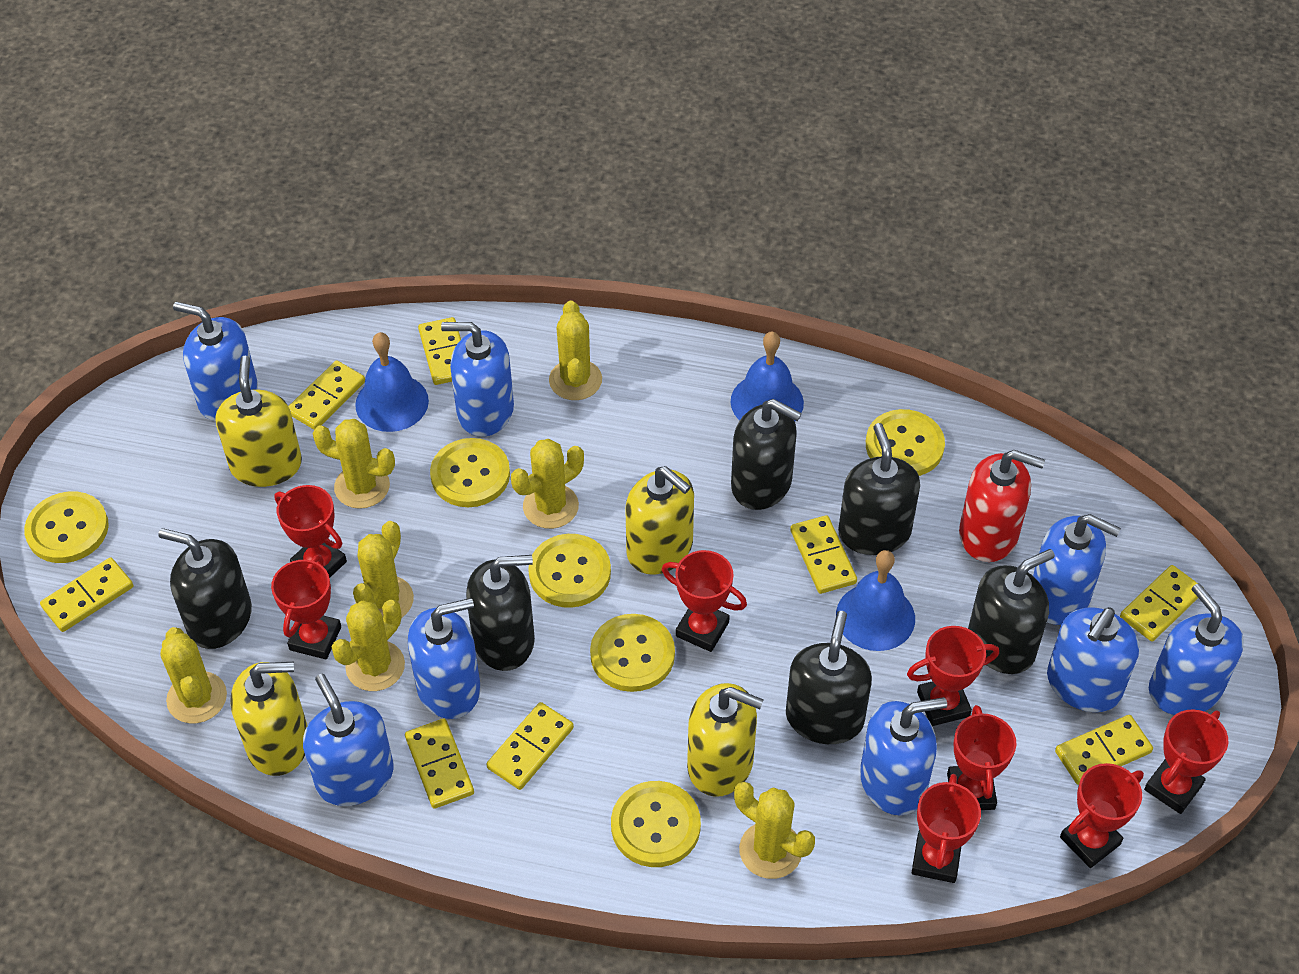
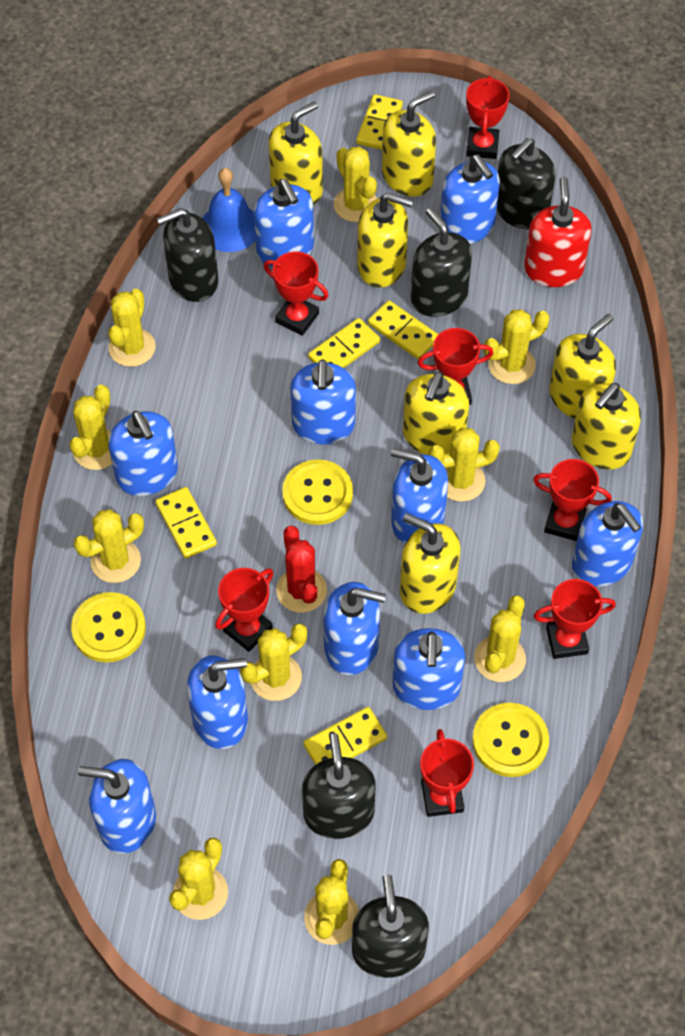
black soap dispenser: 6 -> 5
blue bell: 3 -> 1
blue soap dispenser: 8 -> 10
red cactus: 0 -> 1
red trophy: 8 -> 7
yellow button: 6 -> 3
yellow cactus: 7 -> 10
yellow domino: 8 -> 5
yellow soap dispenser: 4 -> 7

